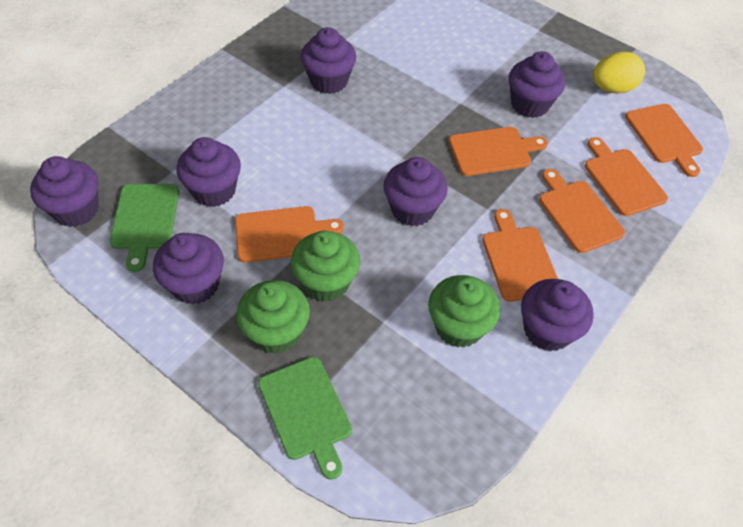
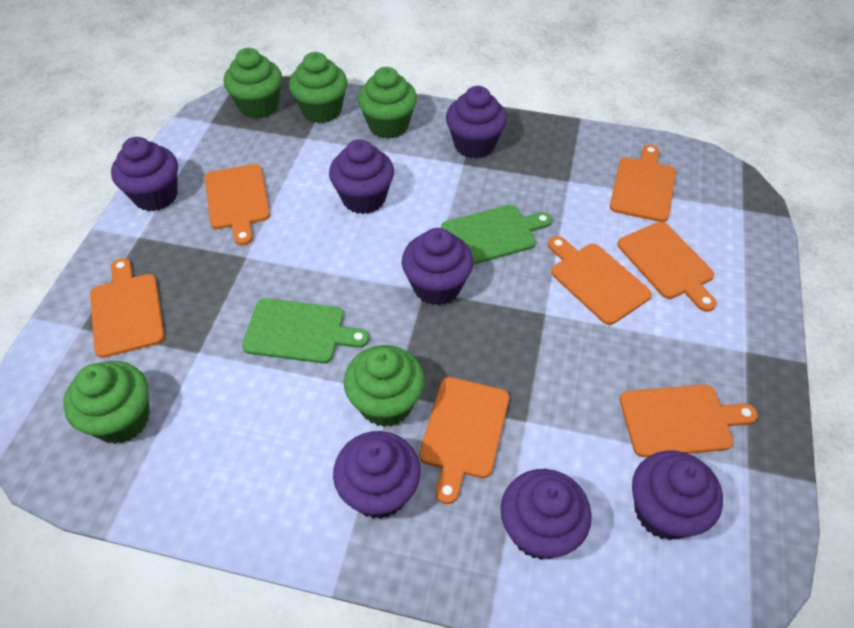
green cupcake: 3 -> 5
orange cutting board: 6 -> 7
yellow egg: 1 -> 0

